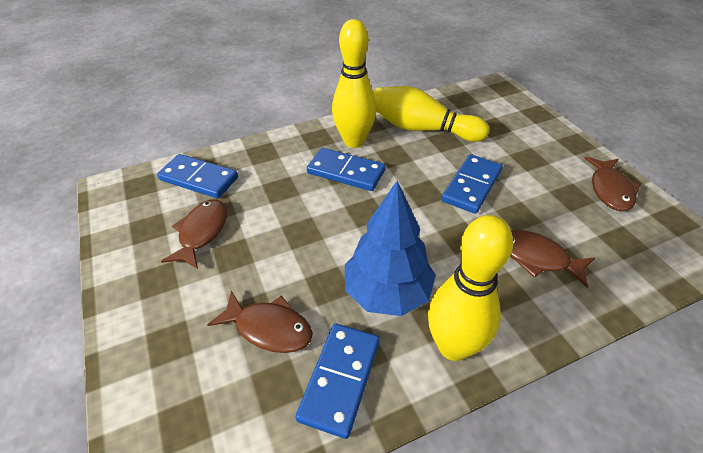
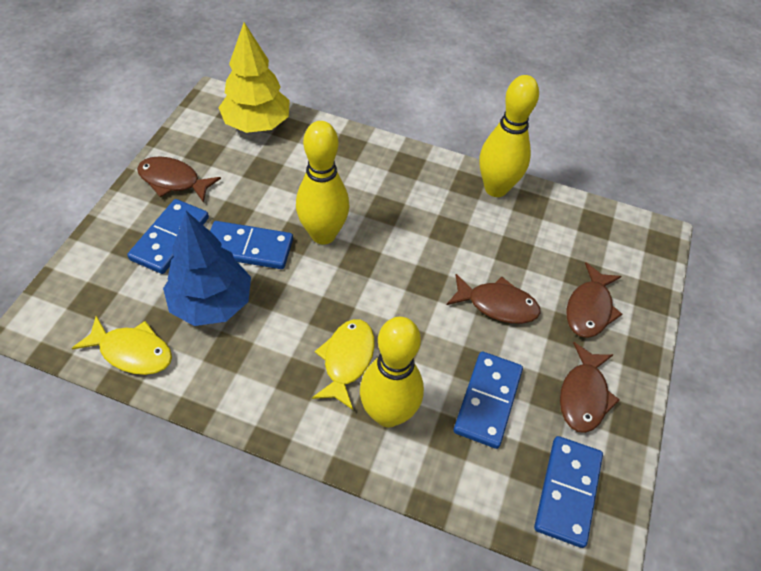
yellow fish: 0 -> 2
yellow tree: 0 -> 1

